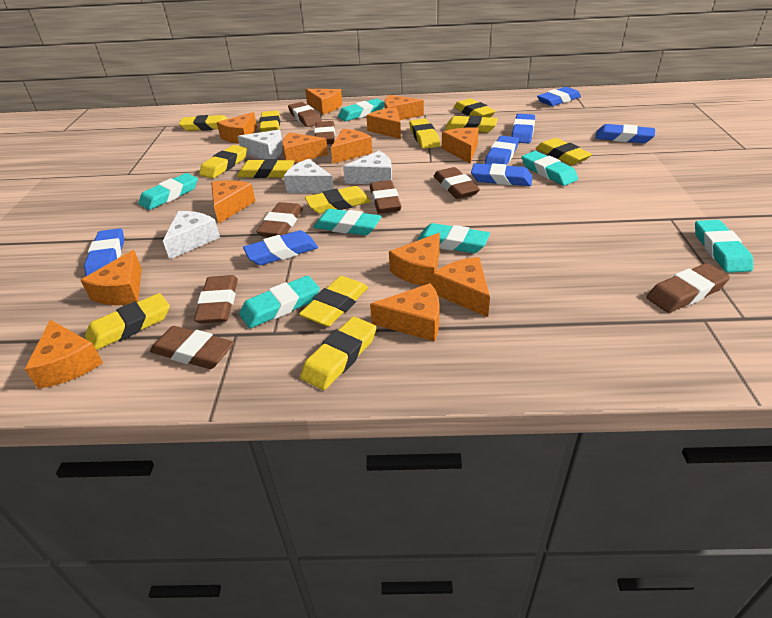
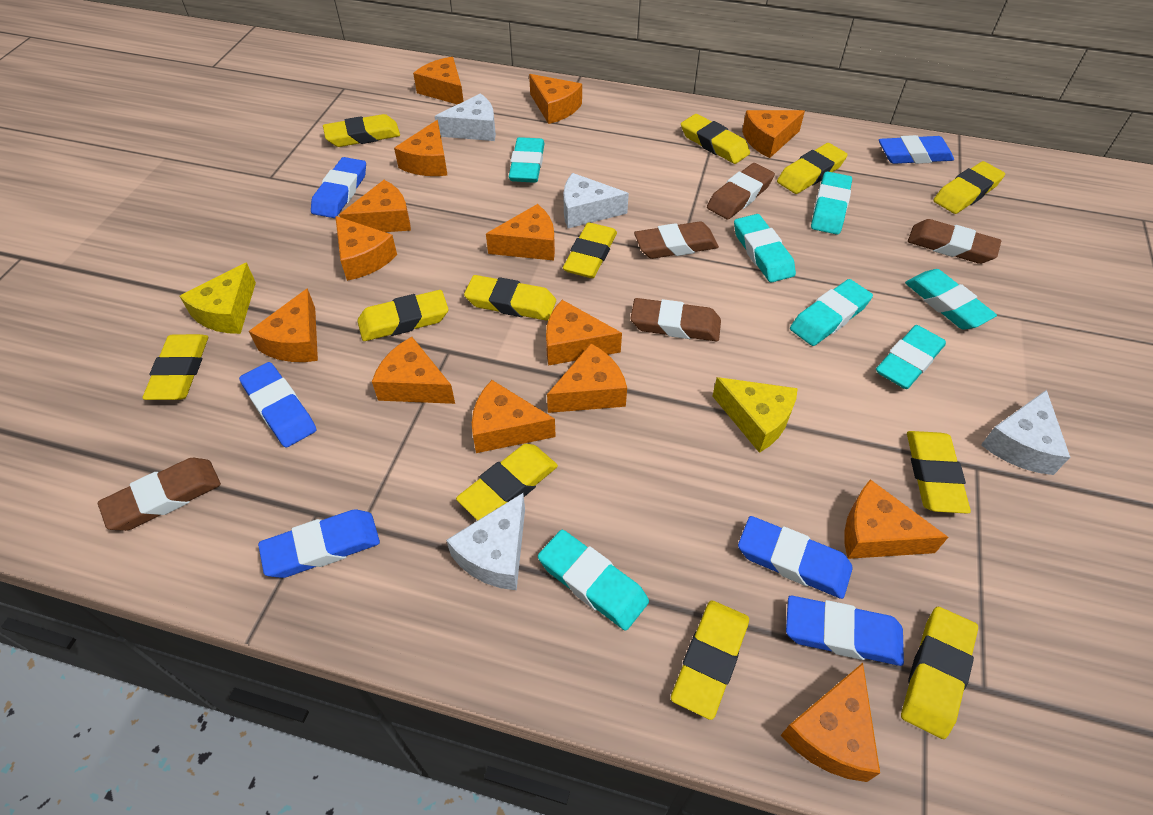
blue eraser: 7 -> 6
brown eraser: 8 -> 5
orange cheese: 13 -> 14
yellow cheese: 0 -> 2

